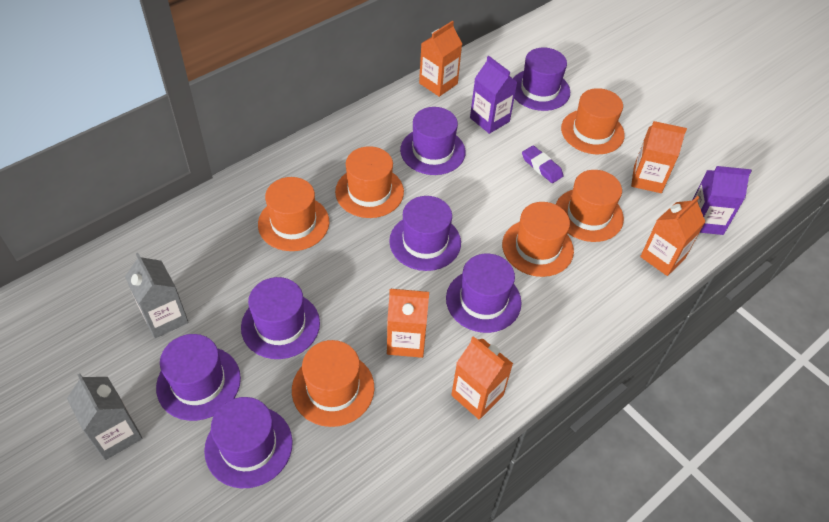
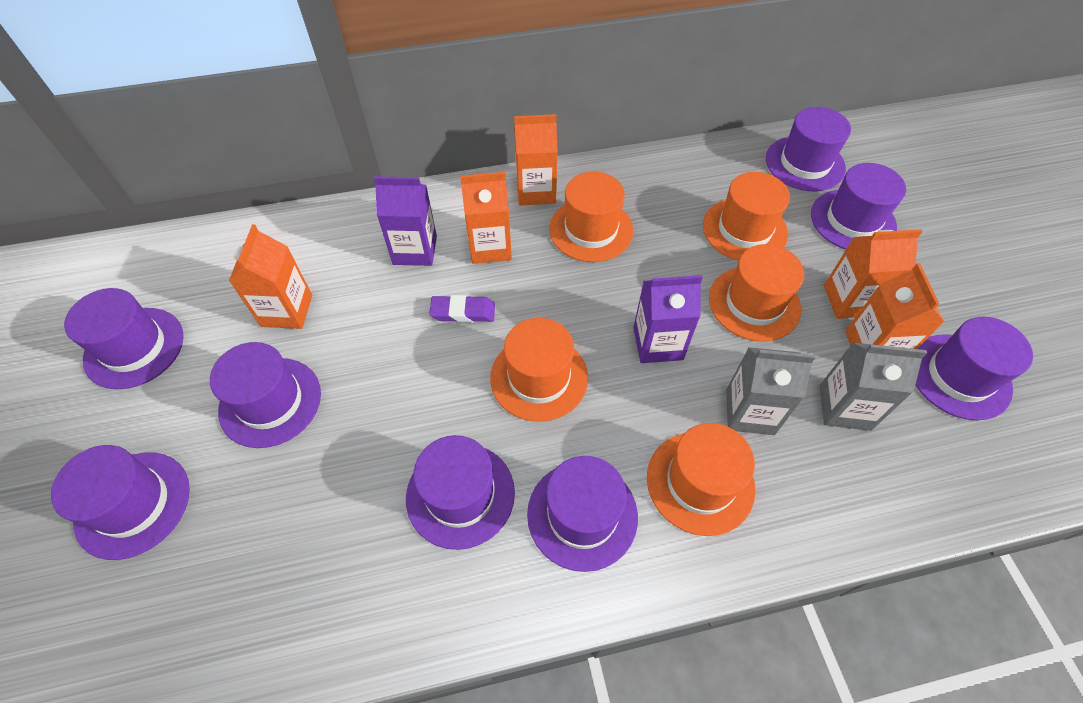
orange hat: 6 -> 5
purple hat: 7 -> 8

